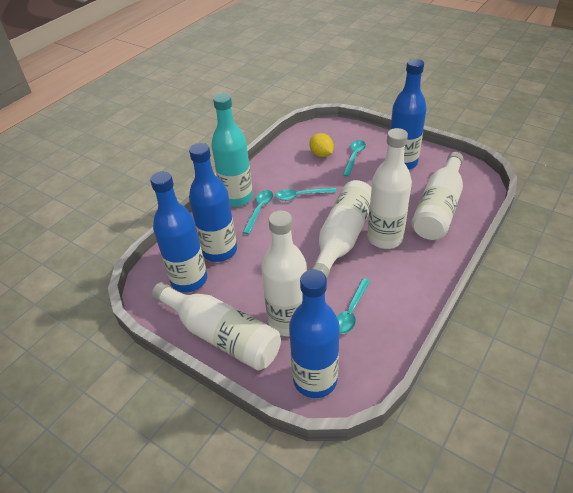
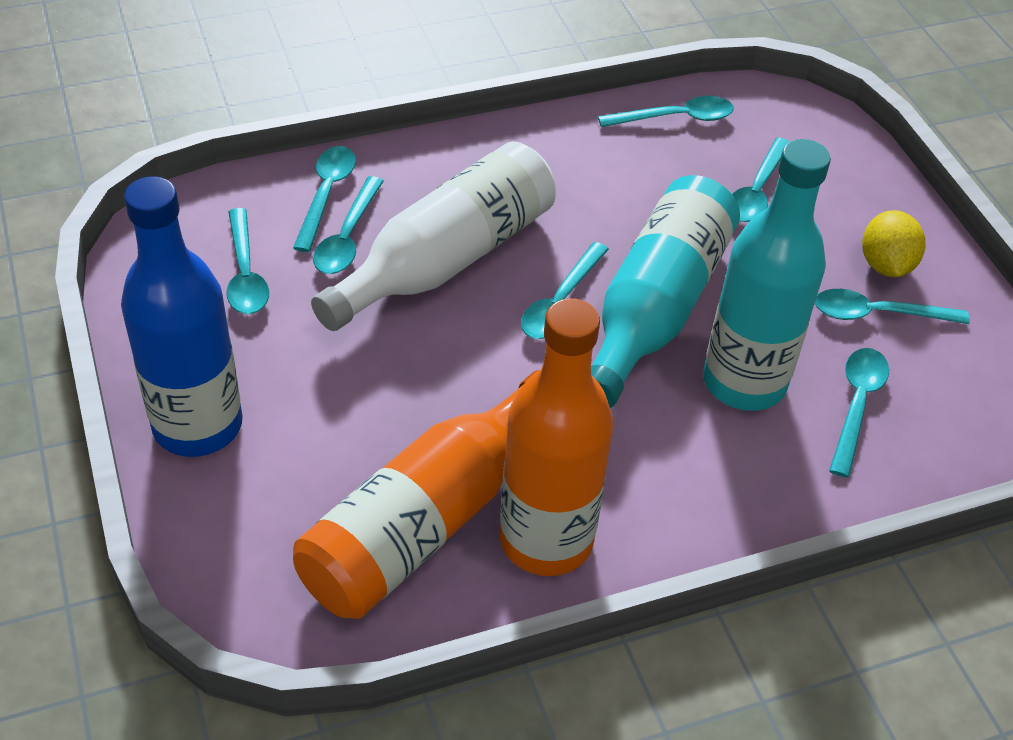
blue bottle: 4 -> 1
orange bottle: 0 -> 2
turquoise bottle: 1 -> 2
turquoise spoon: 4 -> 8
white bottle: 5 -> 1

